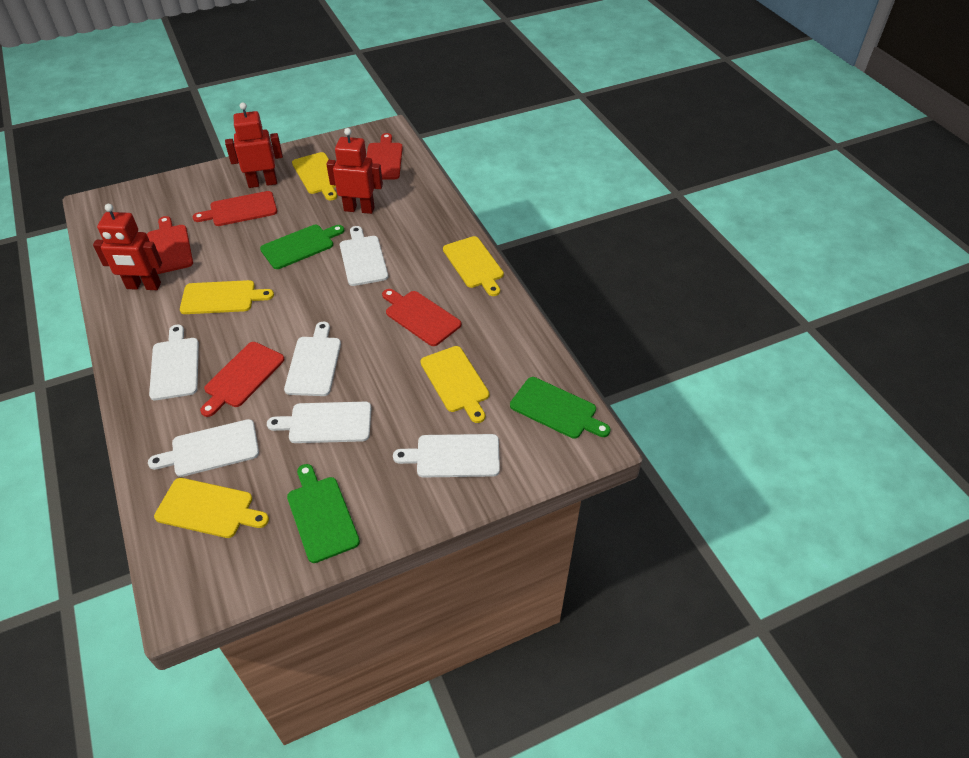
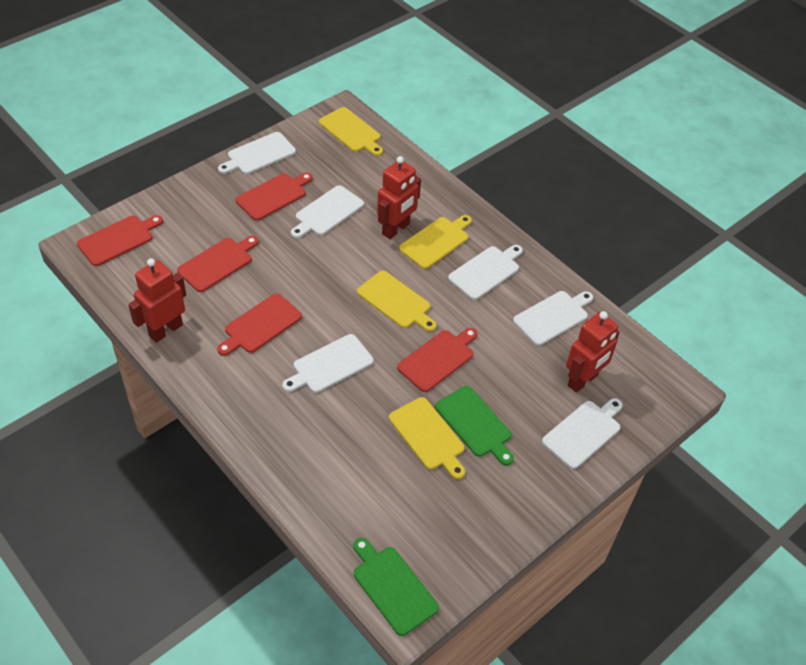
green cutting board: 3 -> 2
yellow cutting board: 5 -> 4

